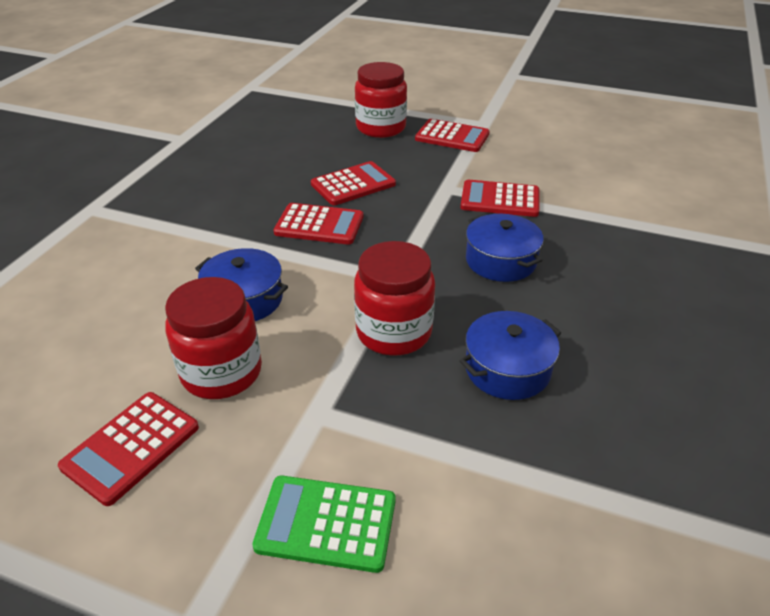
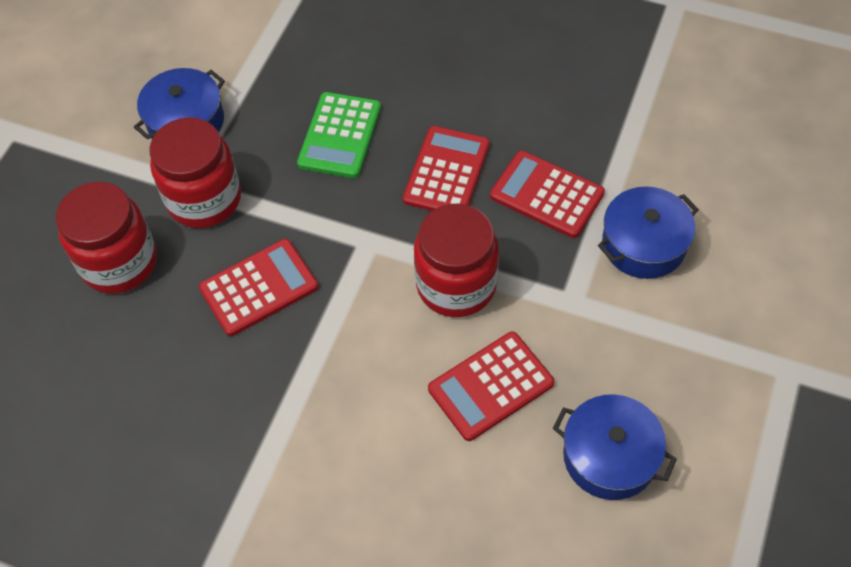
red calculator: 5 -> 4

